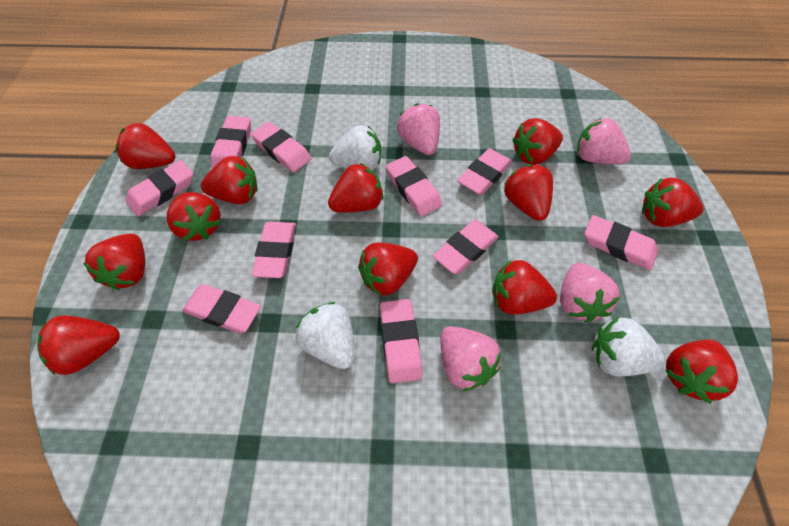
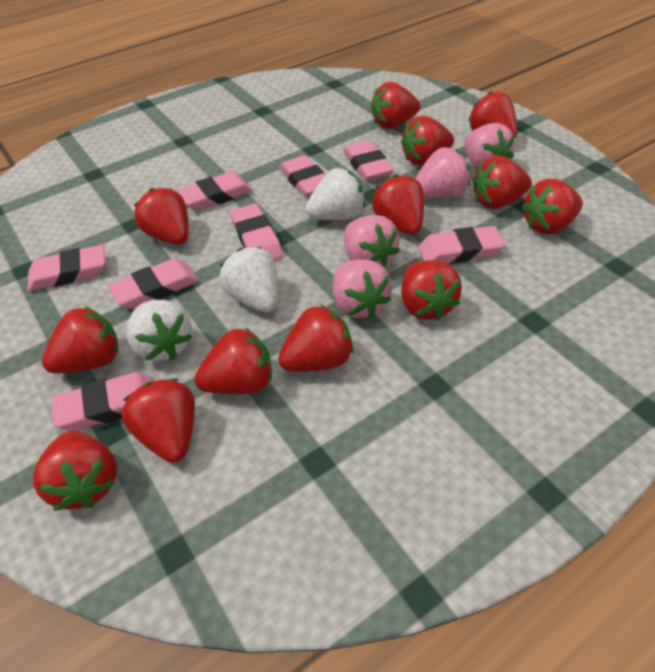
pink eraser: 10 -> 8
red strawberry: 12 -> 13

